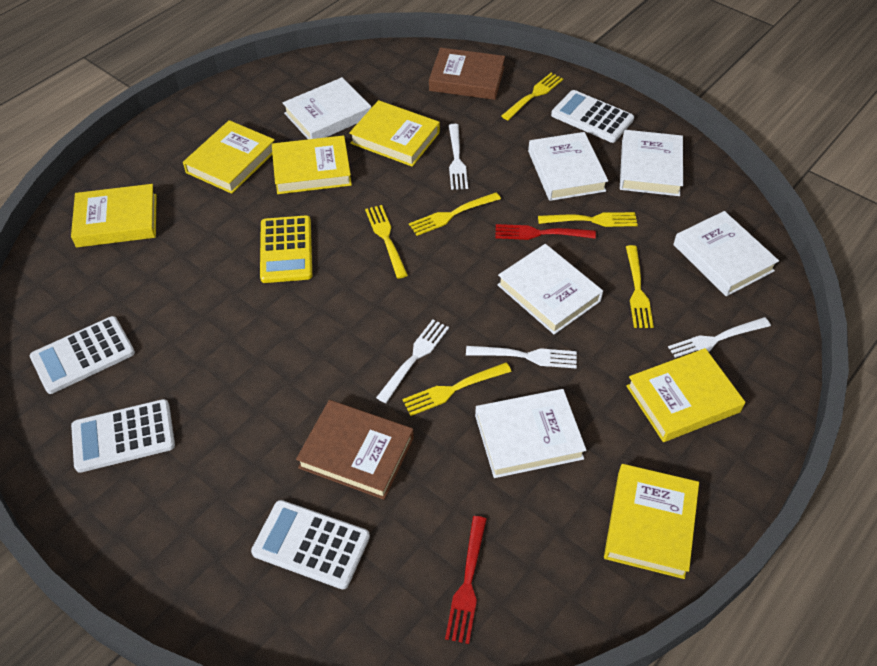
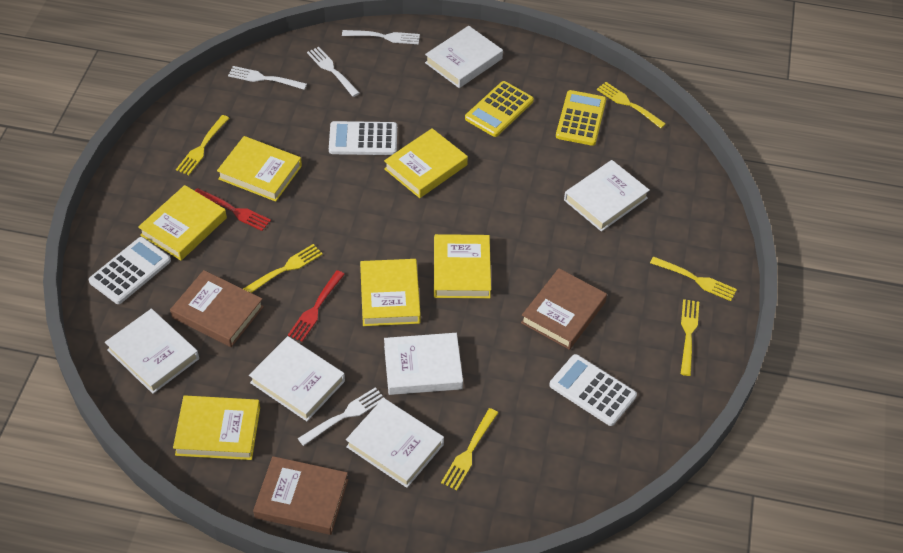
brown book: 2 -> 3
white calculator: 4 -> 3
yellow calculator: 1 -> 2

